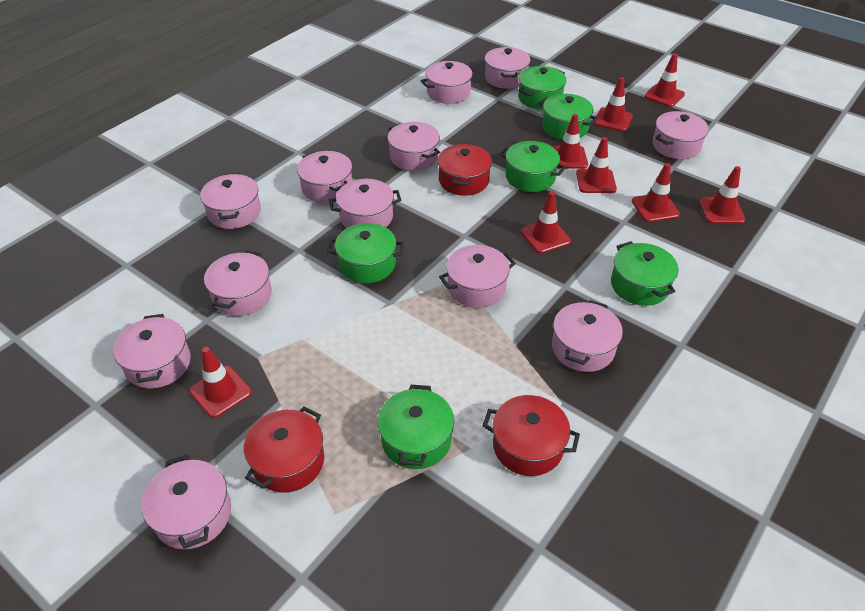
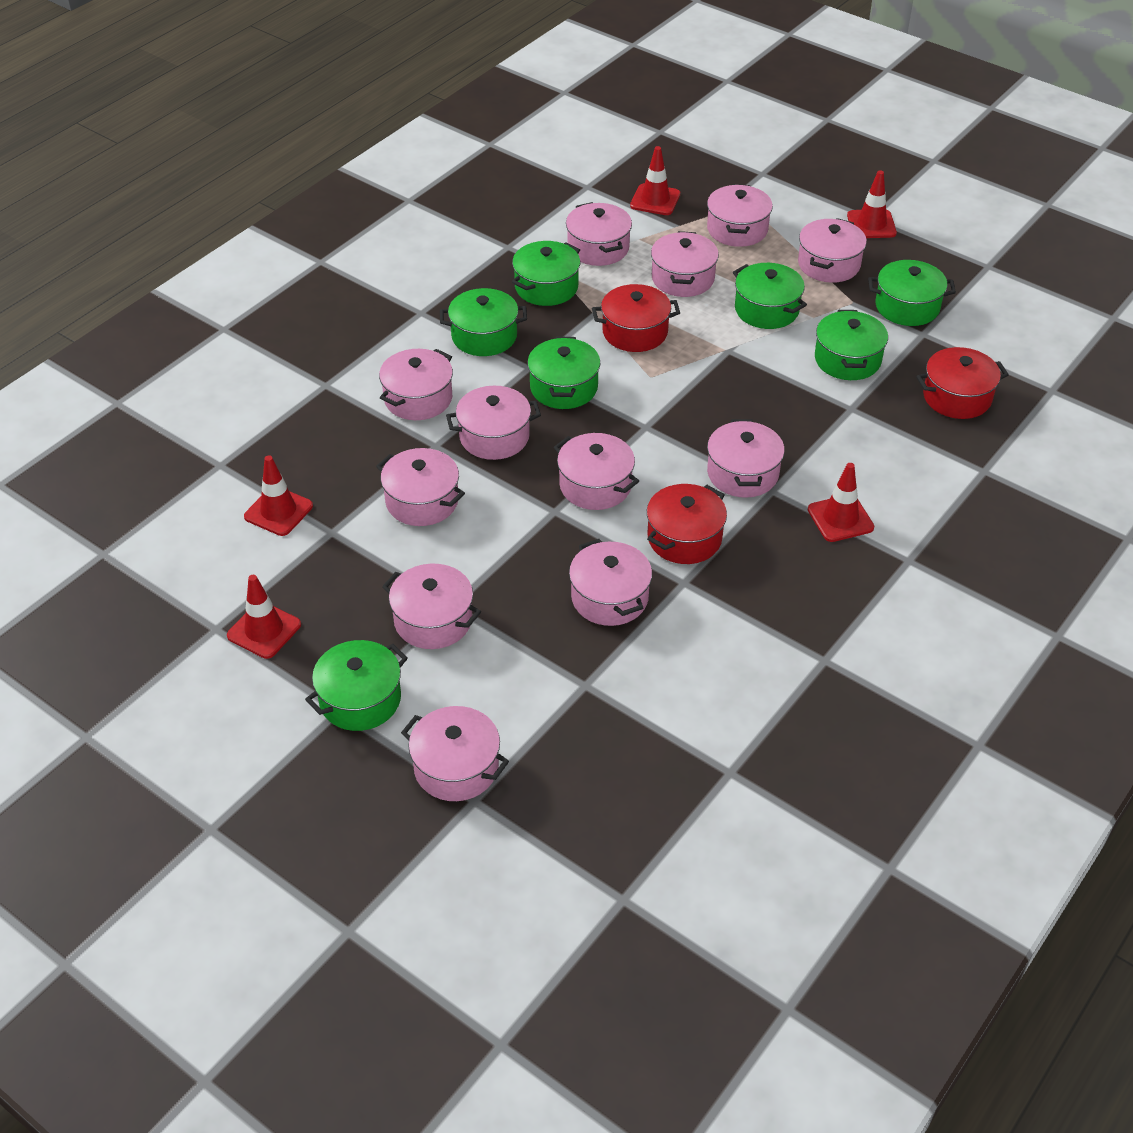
green pot: 6 -> 7
red traffic cone: 8 -> 5

